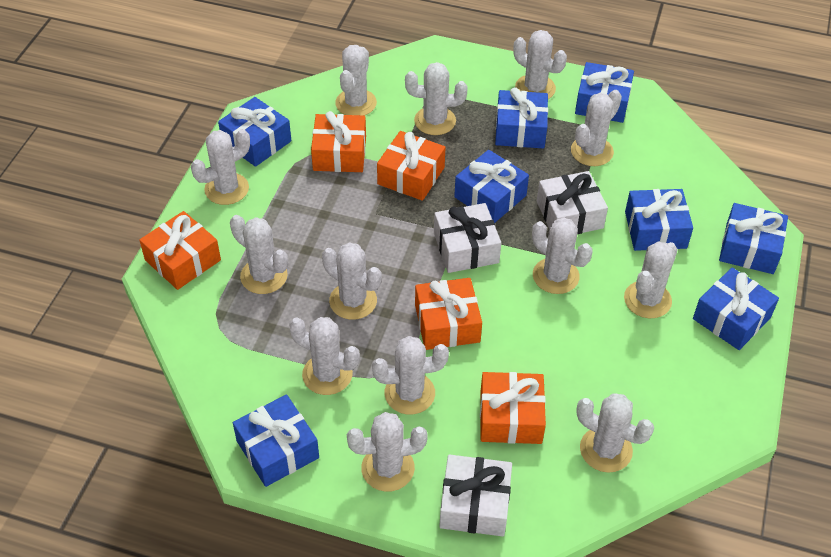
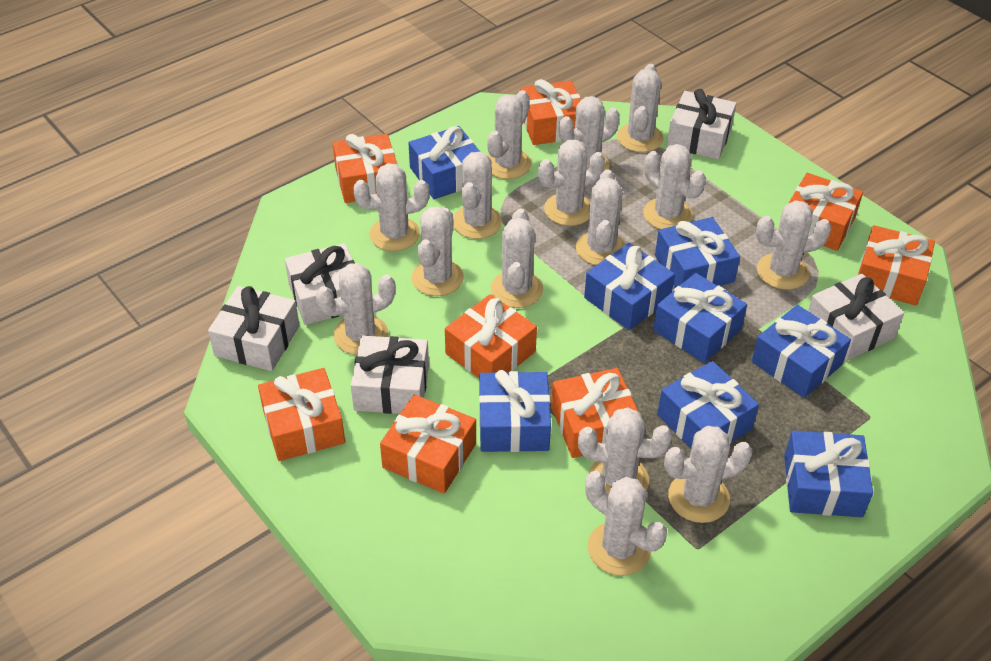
orange gift: 5 -> 8
white cactus: 13 -> 15
white gift: 3 -> 5

